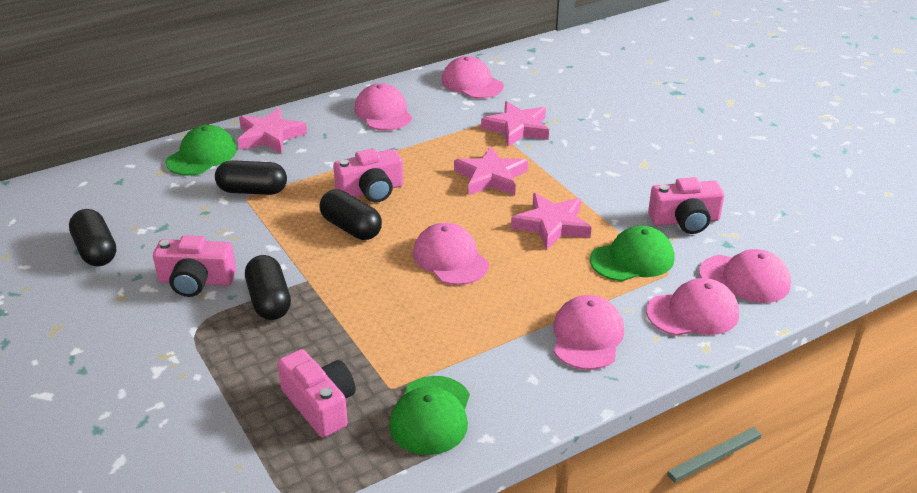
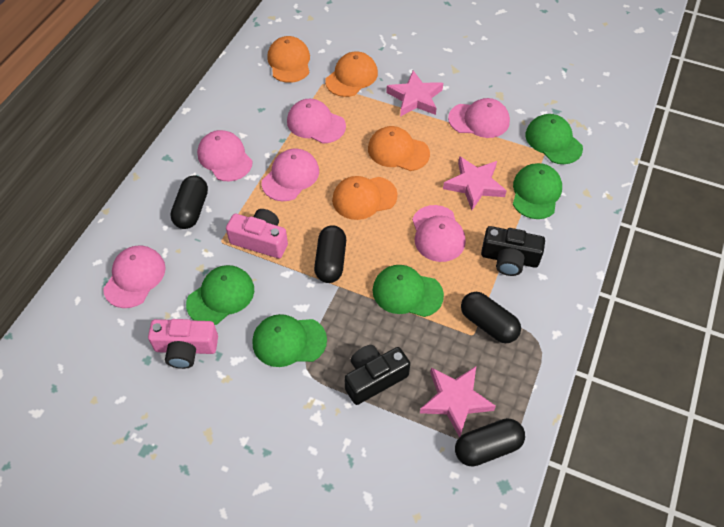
black camera: 0 -> 2
green cap: 3 -> 5
orange cap: 0 -> 4
pink camera: 4 -> 2
pink star: 4 -> 3

